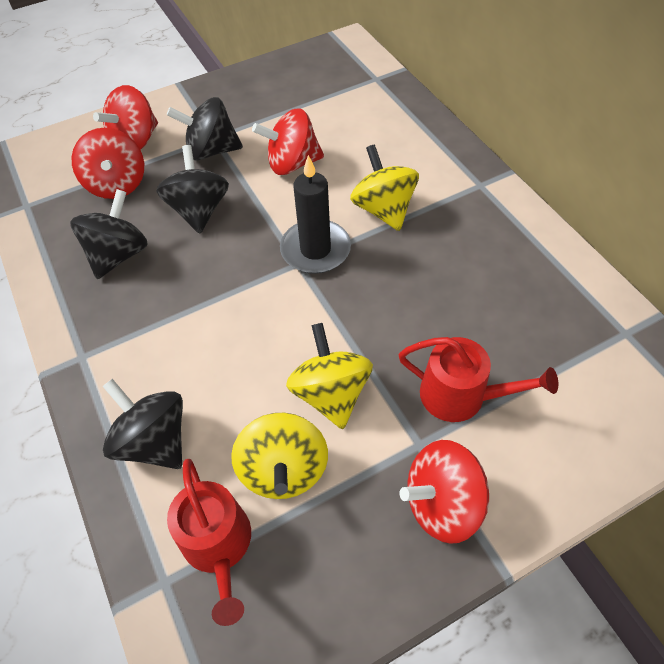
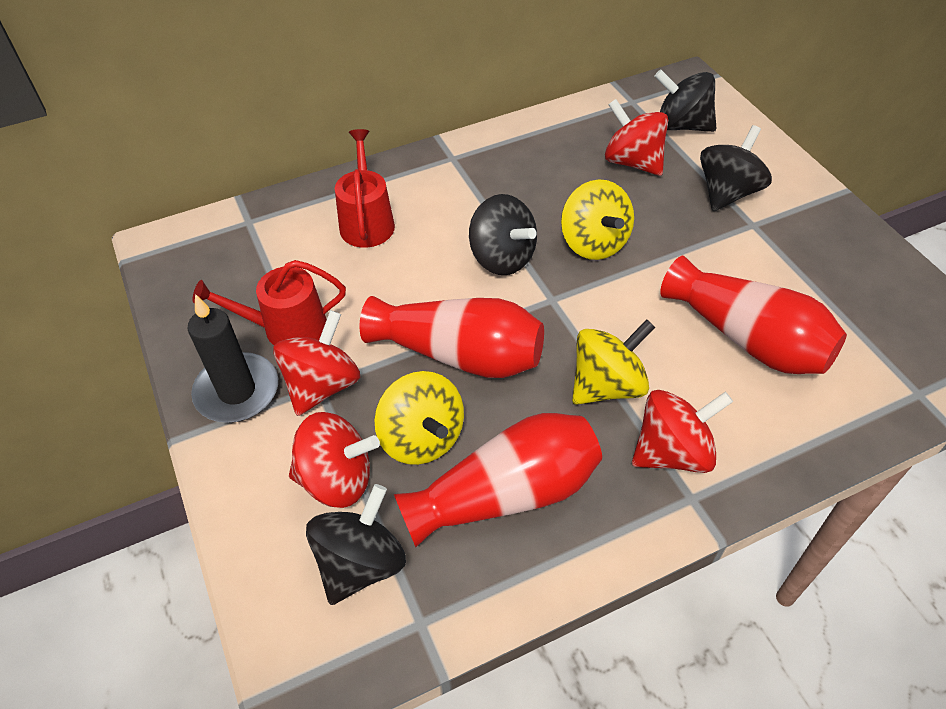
red vase: 0 -> 3

